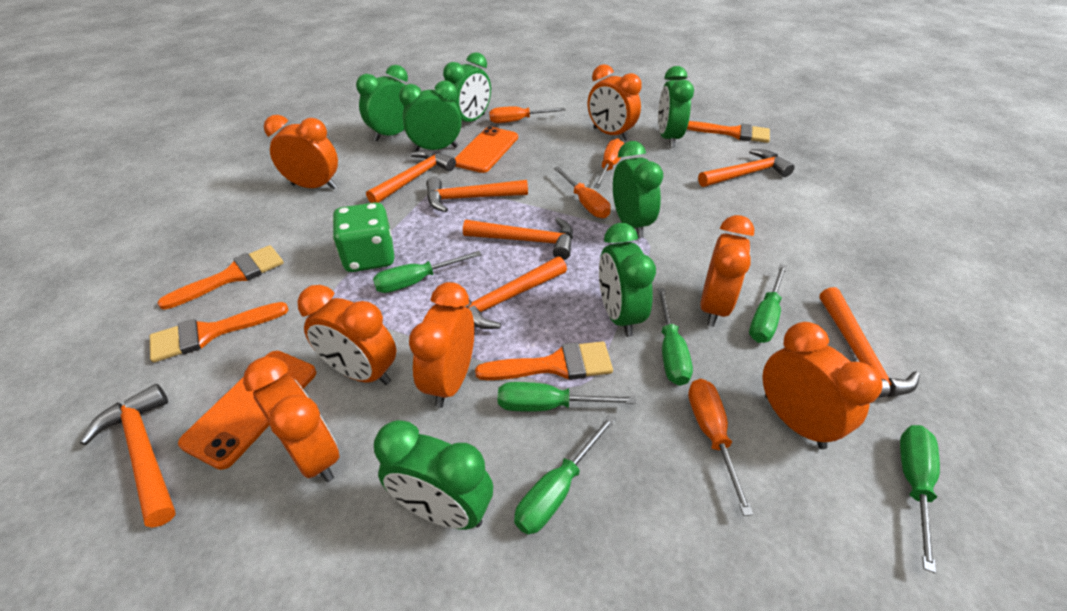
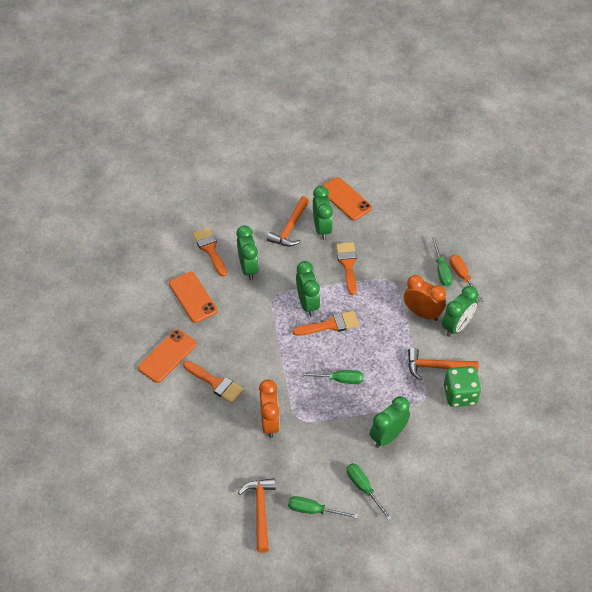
green clock: 7 -> 5
green screwdriver: 6 -> 4
orange clock: 7 -> 2
orange hammer: 7 -> 3
orange phone: 2 -> 3
orange screwdriver: 4 -> 1

